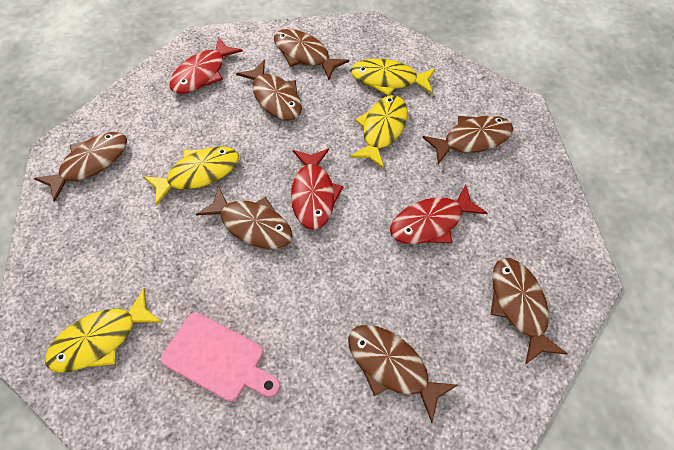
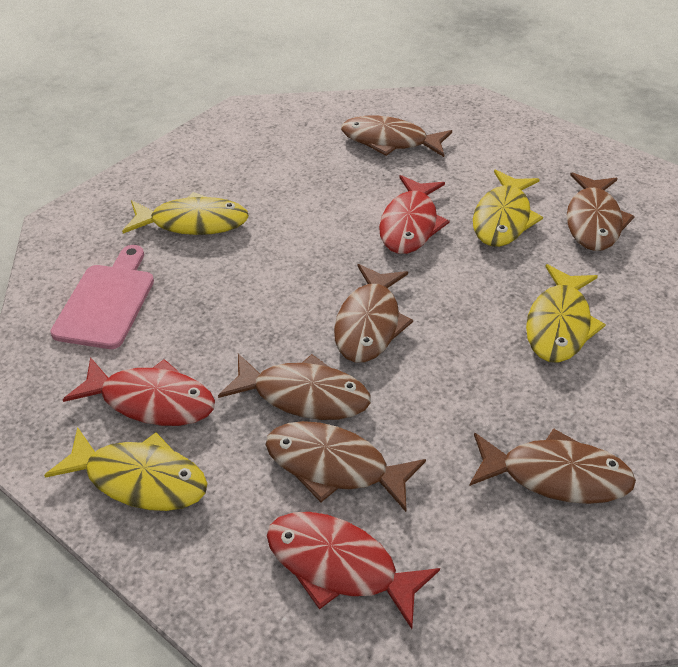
brown fish: 7 -> 6

